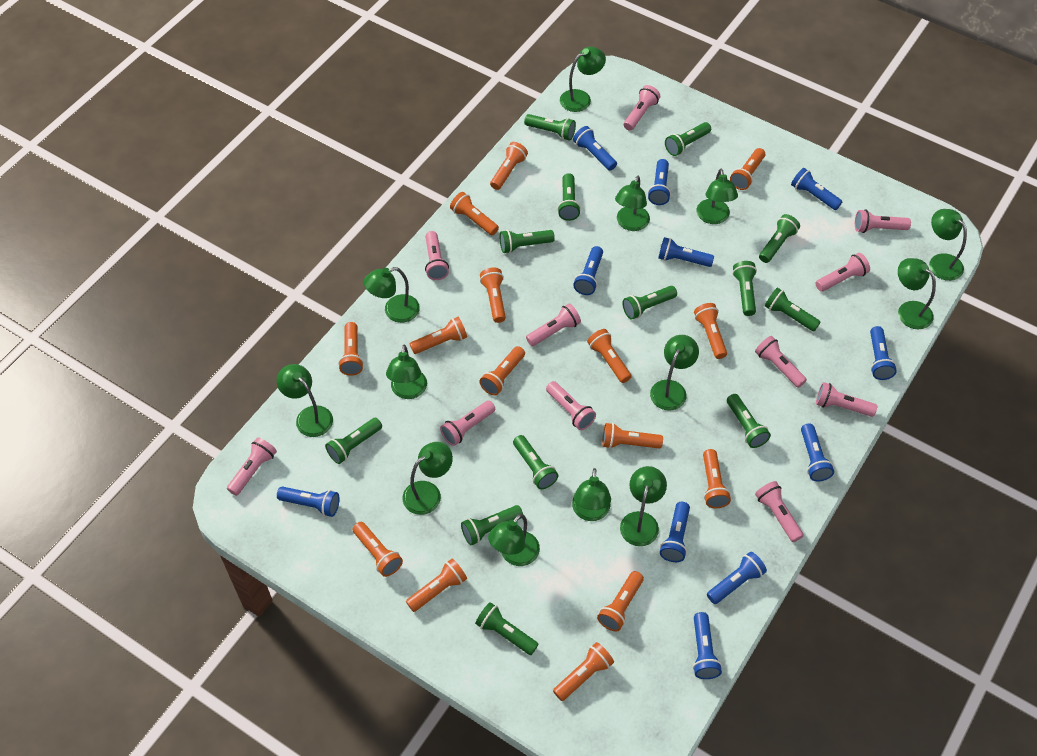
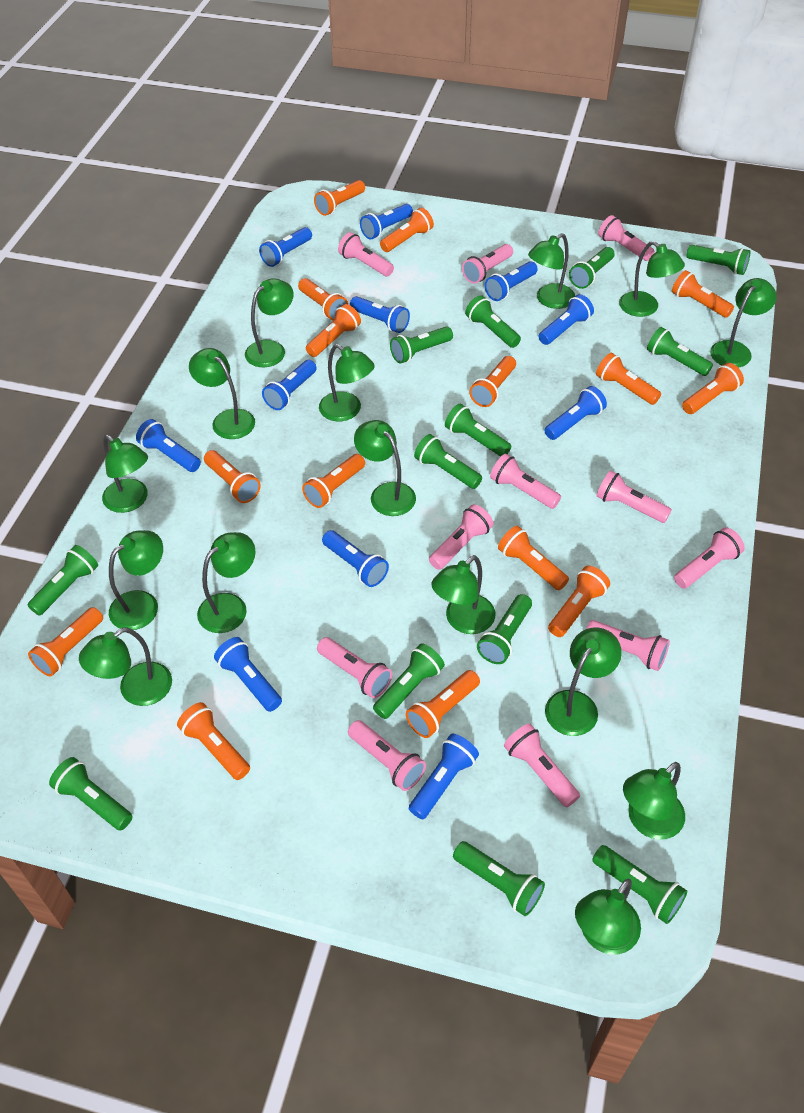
green lamp: 13 -> 15

